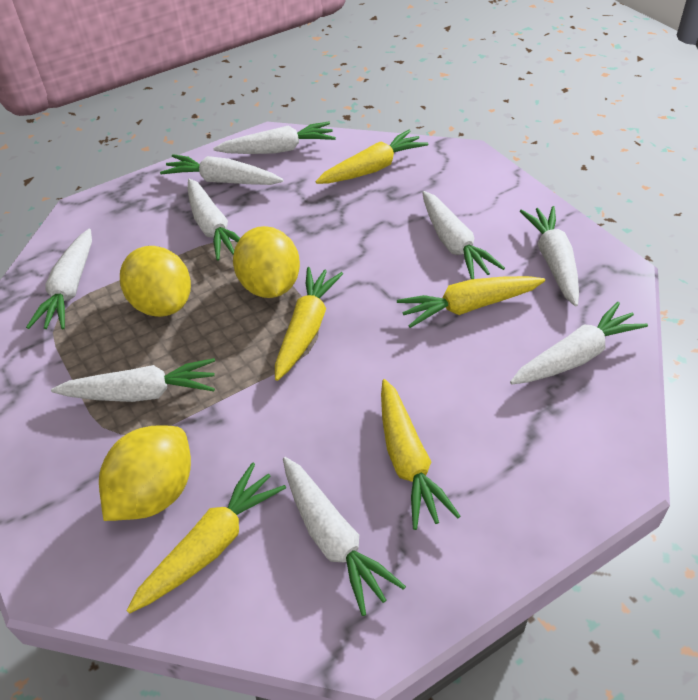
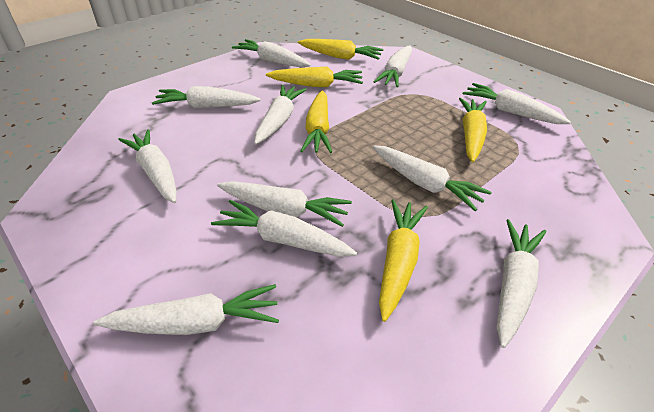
white carrot: 9 -> 11
yellow lemon: 3 -> 0

